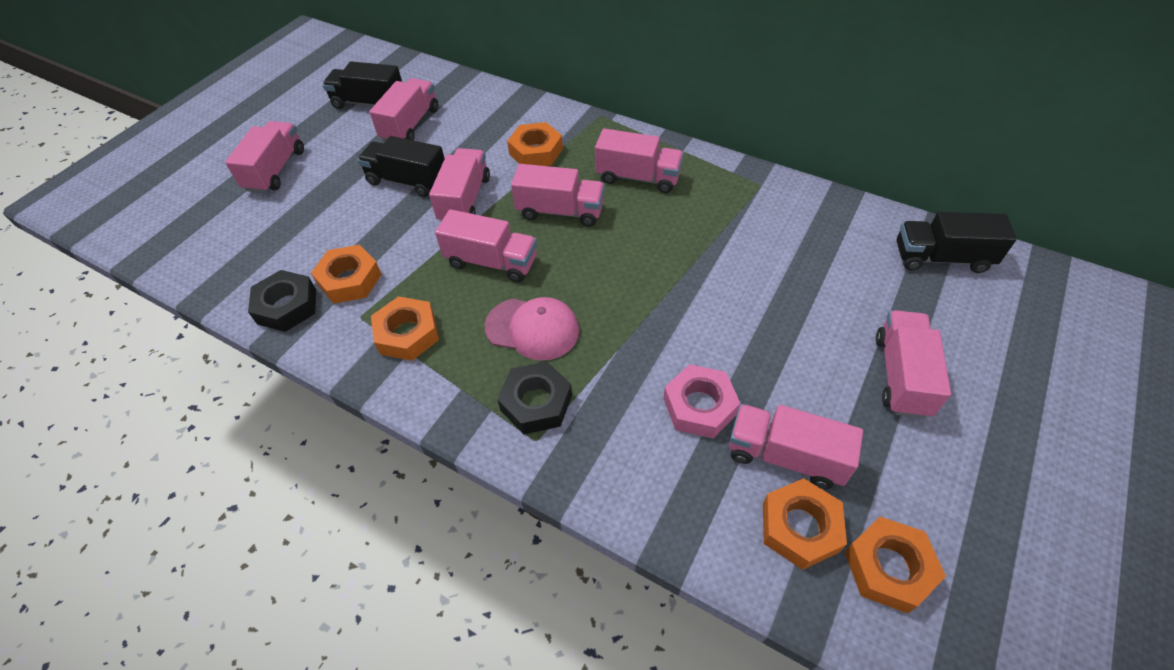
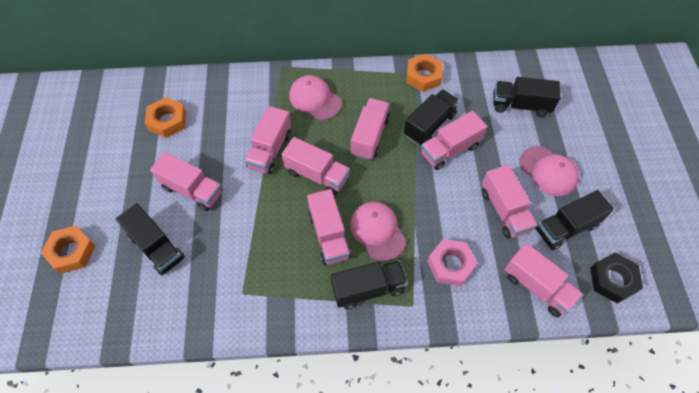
black nut: 2 -> 1
black truck: 3 -> 5
orange nut: 5 -> 3
pink cap: 1 -> 3

